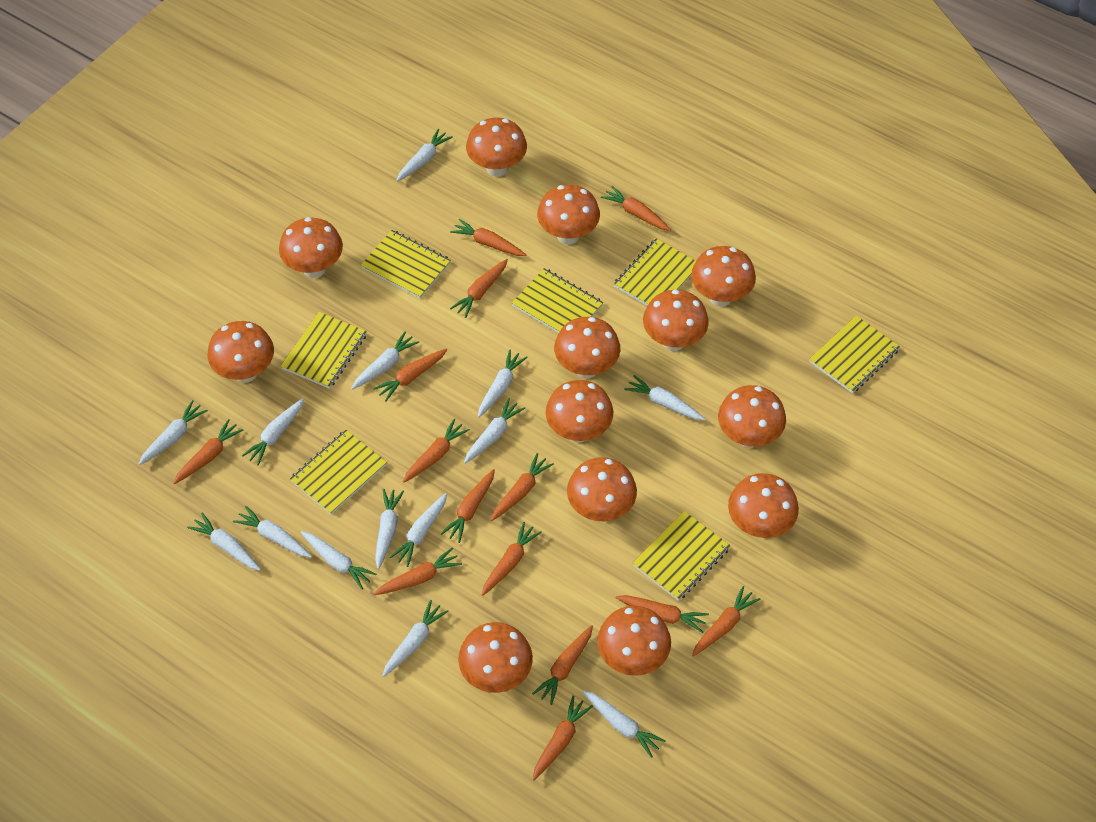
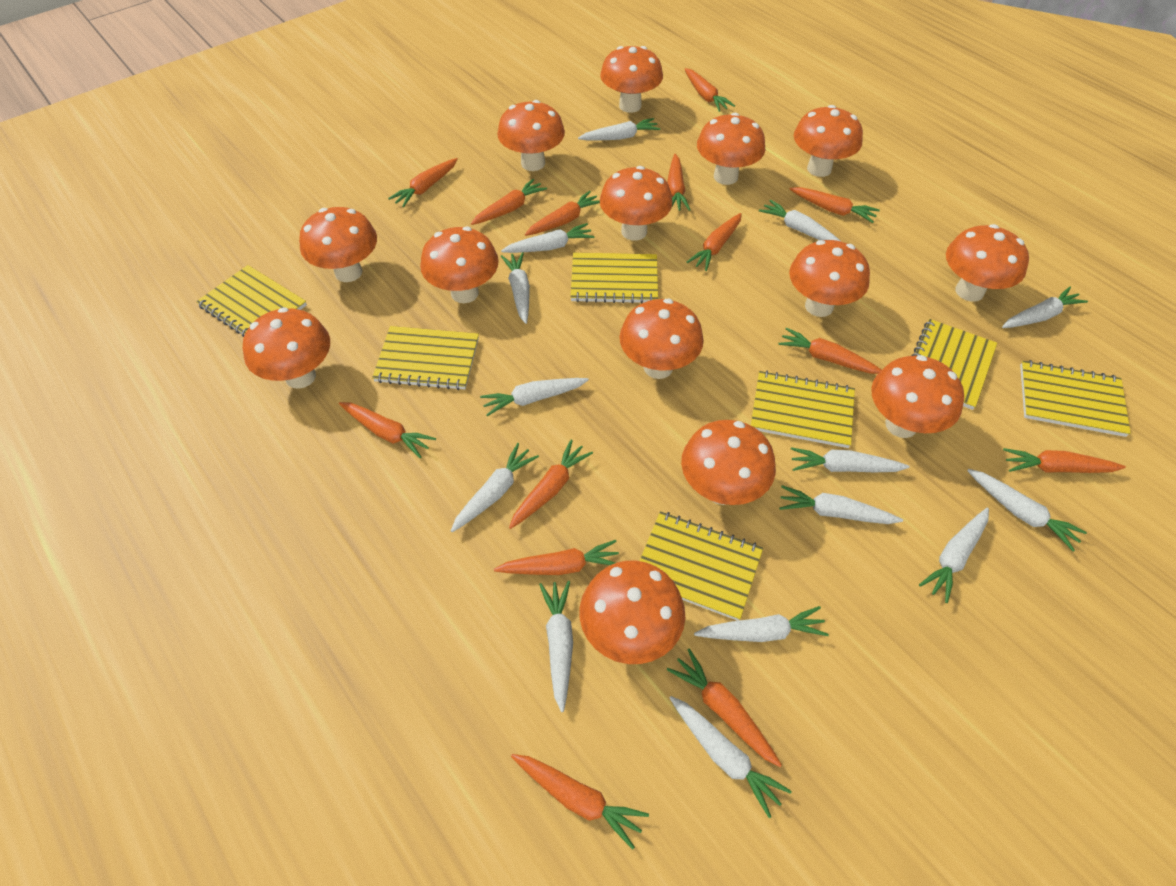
orange mushroom: 13 -> 14

